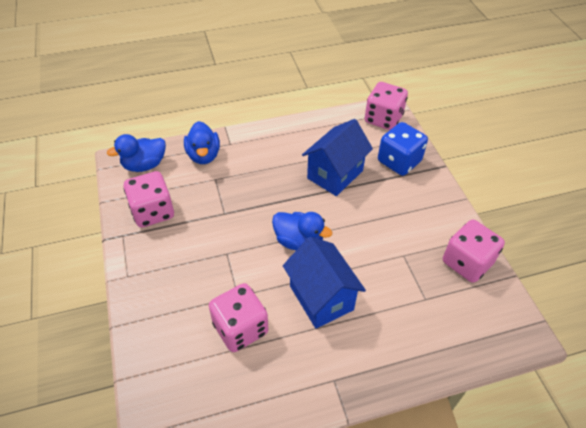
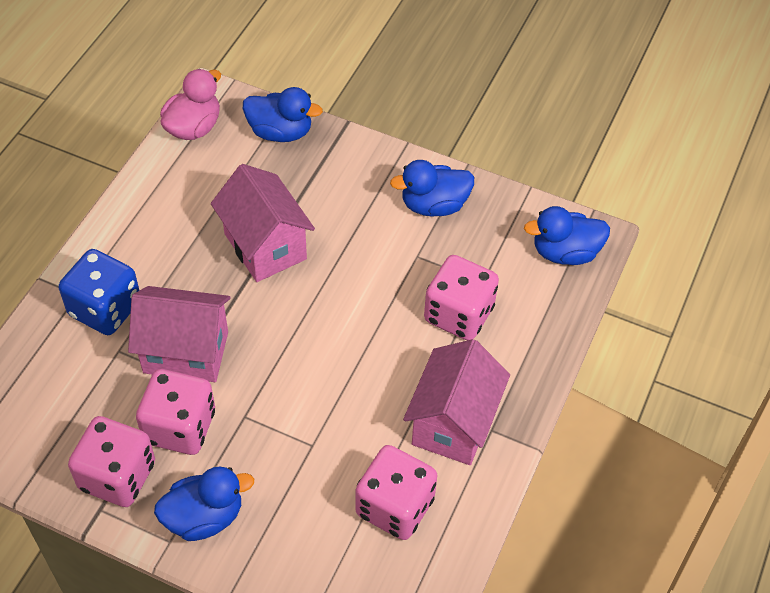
blue duck: 3 -> 4
blue house: 2 -> 0
pink duck: 0 -> 1
pink house: 0 -> 3

